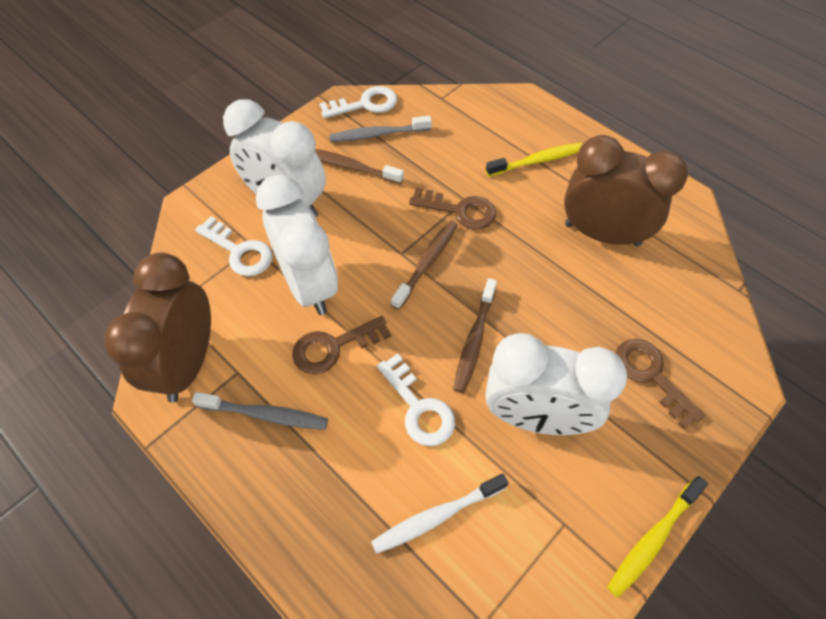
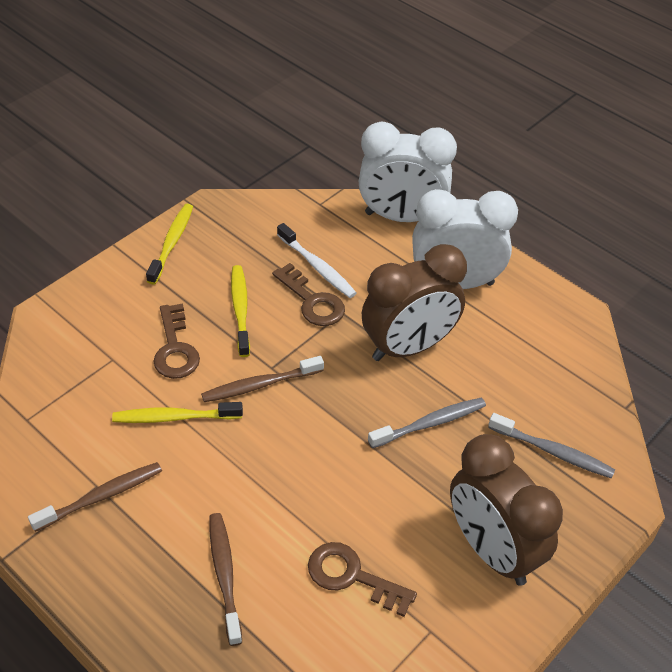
white clock: 3 -> 2
white key: 3 -> 0
yellow toothbrush: 2 -> 3

